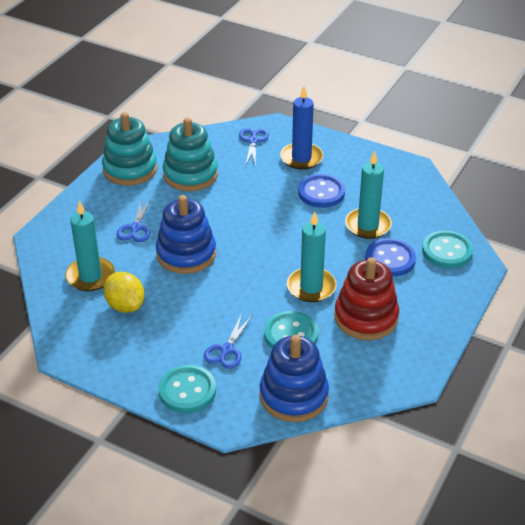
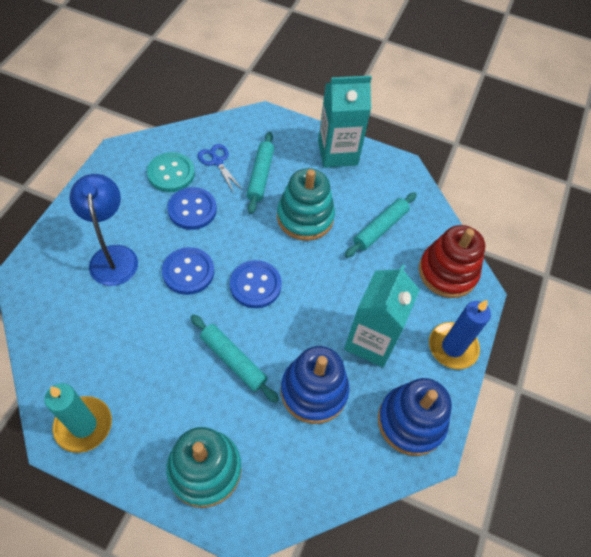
blue button: 2 -> 3
blue lamp: 0 -> 1
blue scissors: 3 -> 1
turquoise button: 3 -> 1
turquoise candle: 3 -> 1
turquoise carton: 0 -> 2
turquoise rolling pin: 0 -> 3
yellow lemon: 1 -> 0

